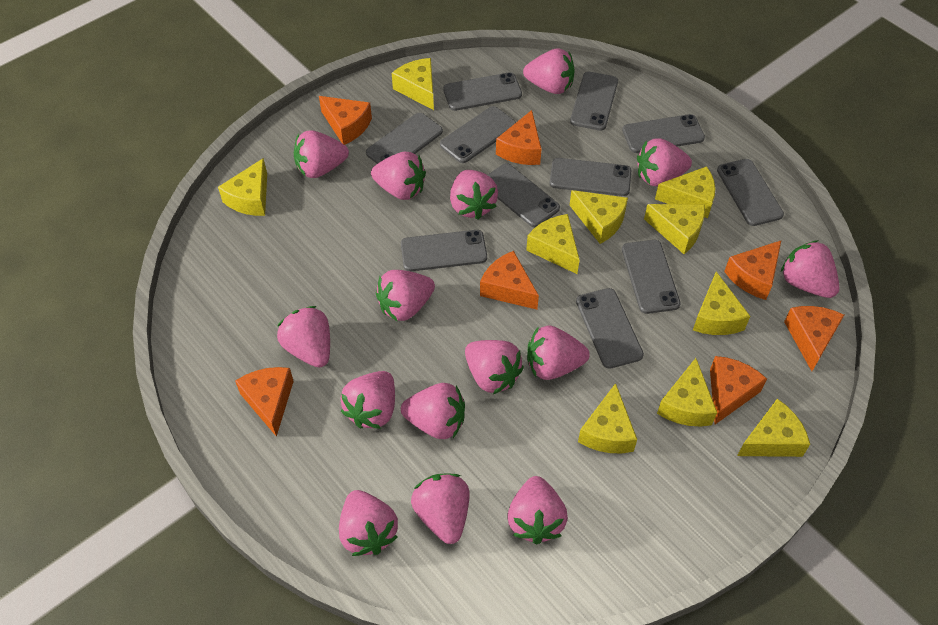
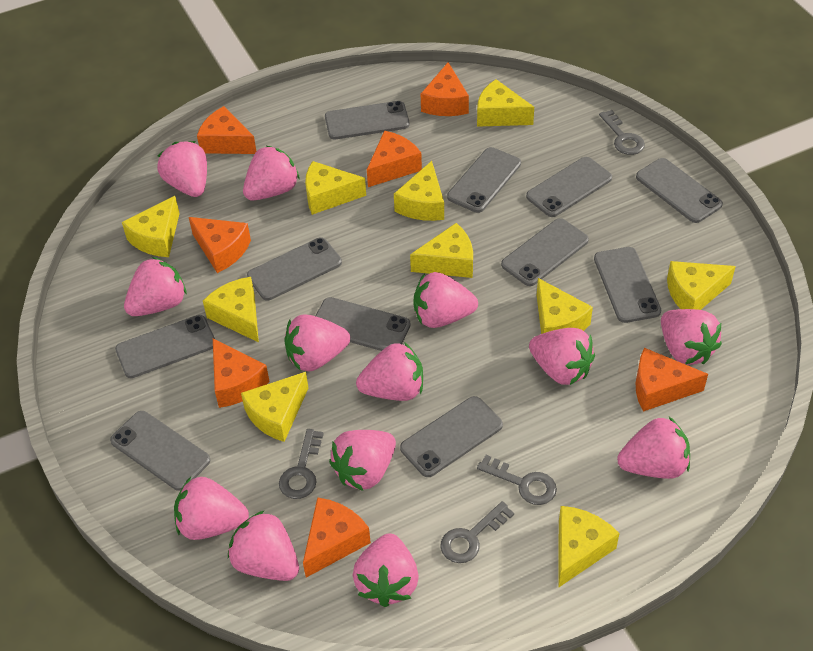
grey key: 0 -> 4
pink strawberry: 15 -> 13

